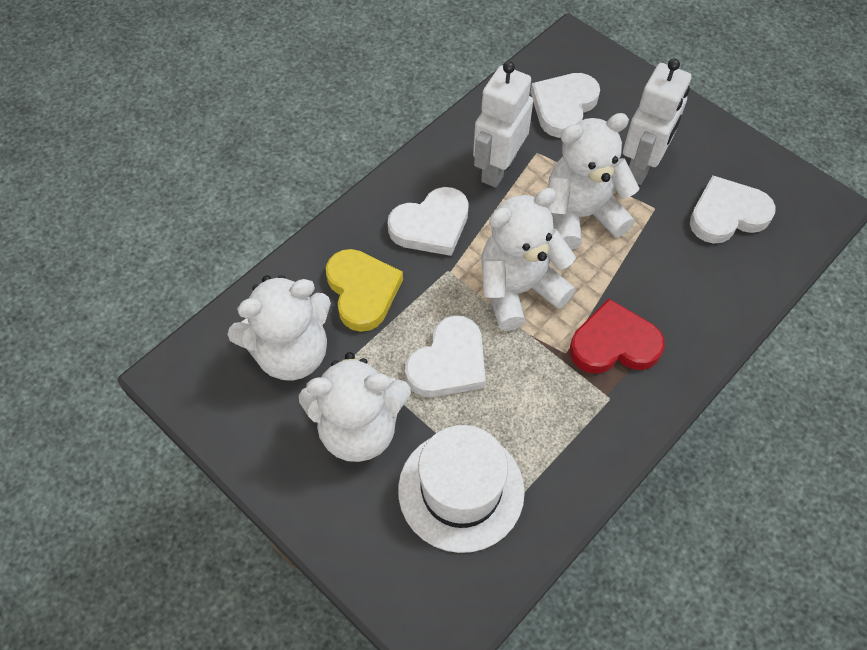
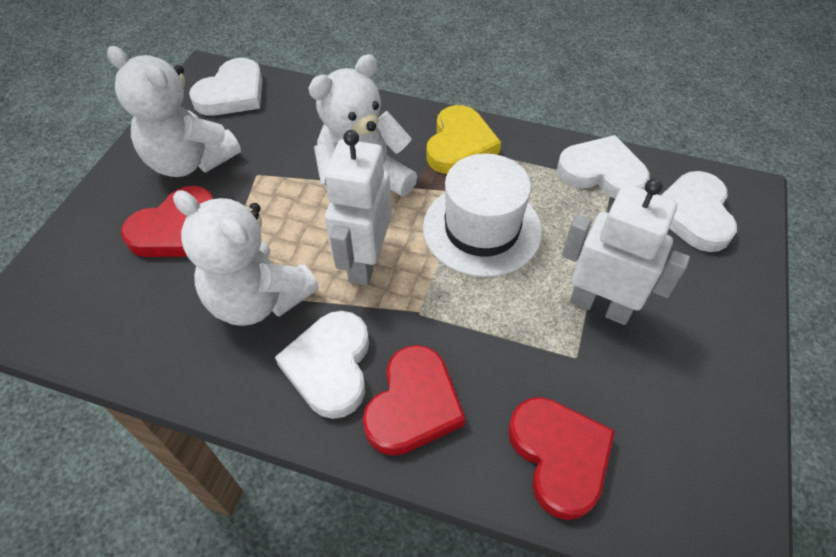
red heart: 1 -> 3
white teddy bear: 4 -> 3

